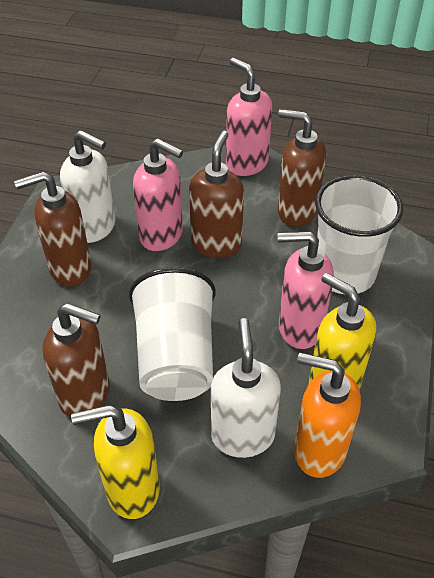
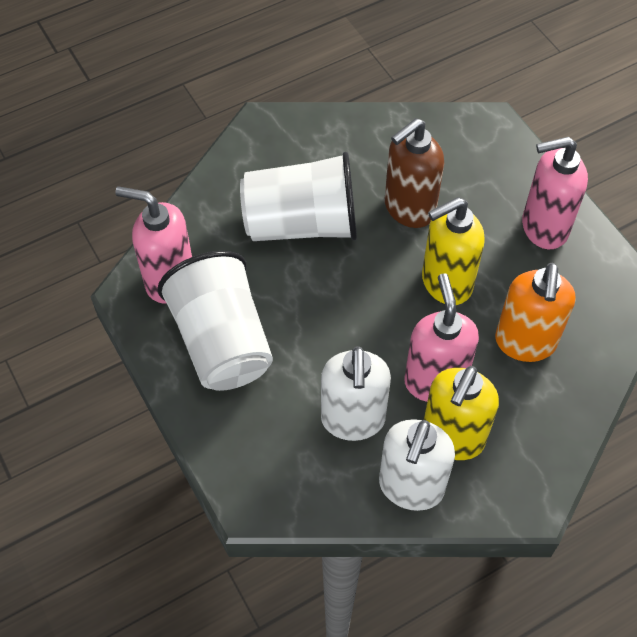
brown soap dispenser: 4 -> 1

